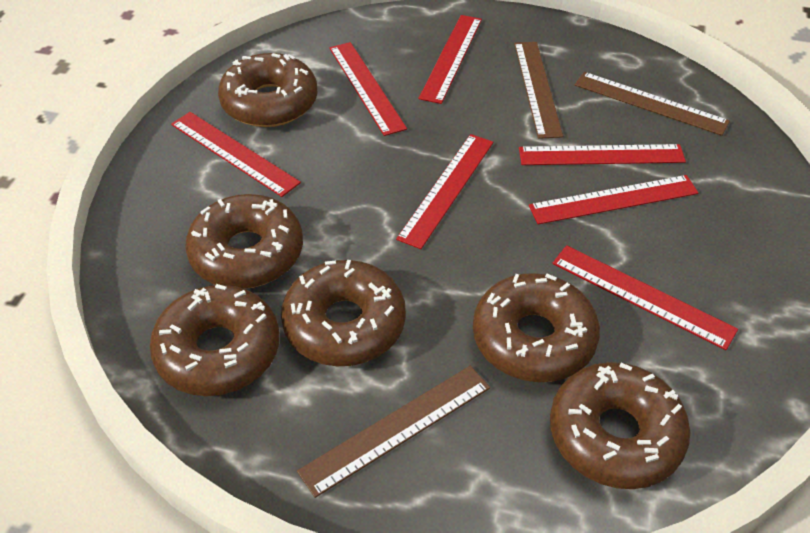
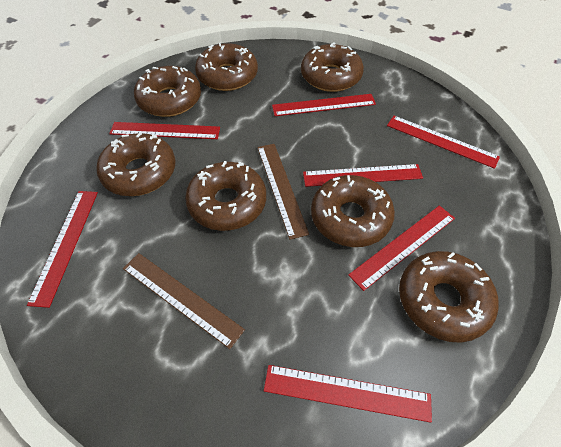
brown donut: 6 -> 7
brown ruler: 3 -> 2

